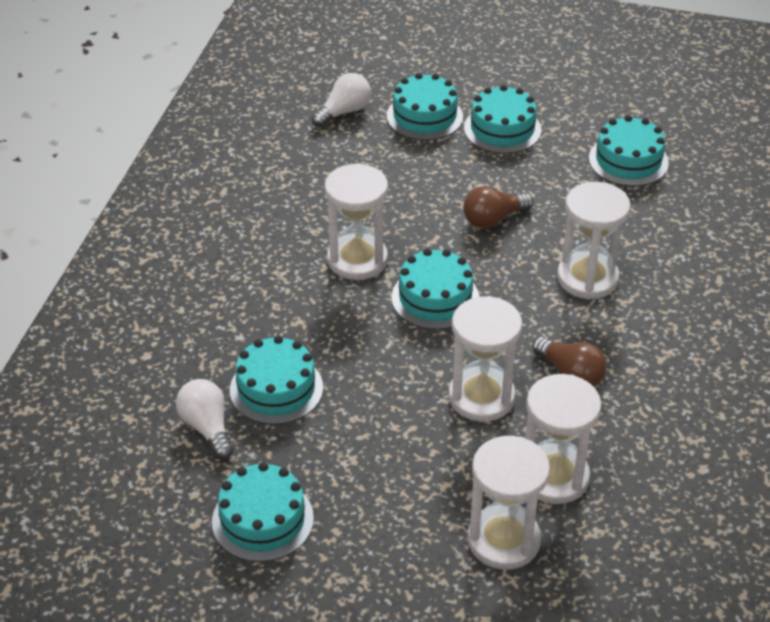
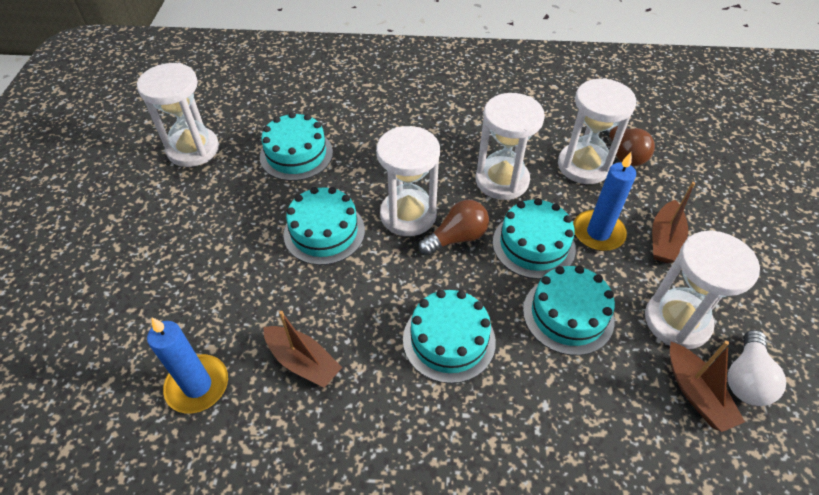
blue candle: 0 -> 2
brown boat: 0 -> 3
turquoise cake: 6 -> 5
white light bulb: 2 -> 1

